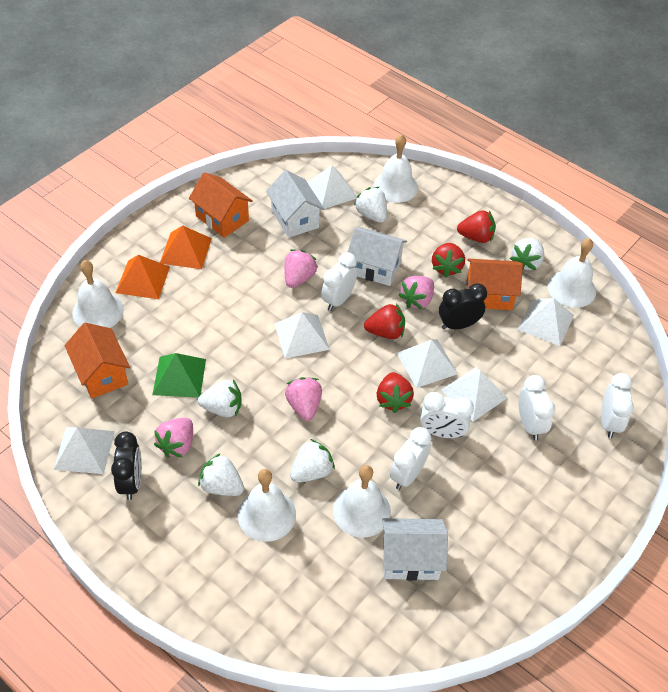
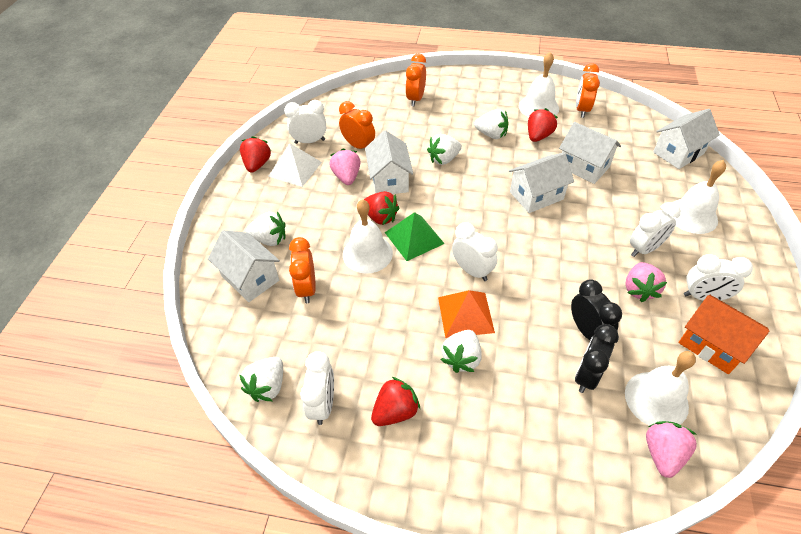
orange clock: 0 -> 4
orange house: 3 -> 1
orange pyramid: 2 -> 1
pink strawberry: 4 -> 3
white bell: 5 -> 4
white house: 3 -> 5
white pyramid: 6 -> 1

